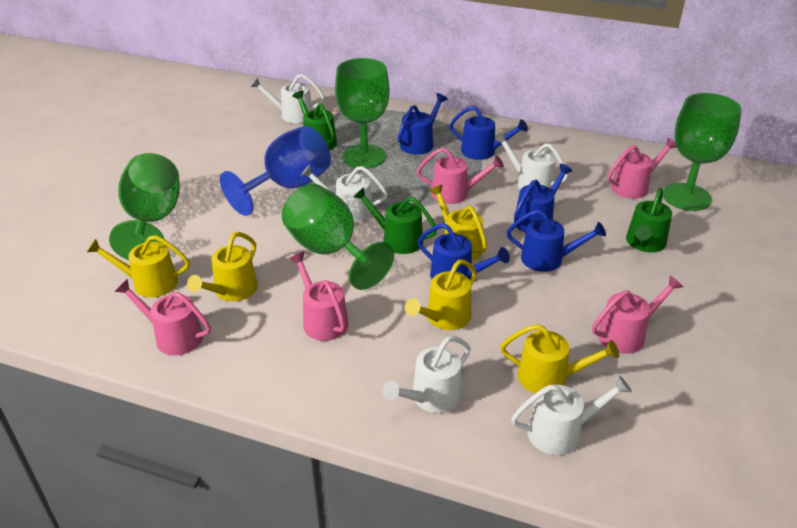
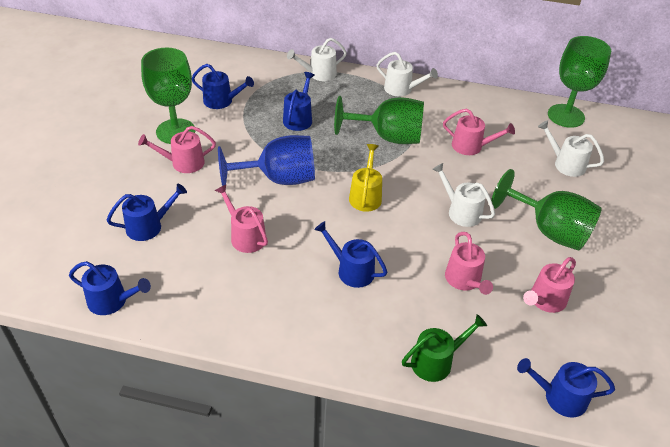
blue watering can: 5 -> 6
green watering can: 3 -> 1
white watering can: 5 -> 4
yellow watering can: 5 -> 1

